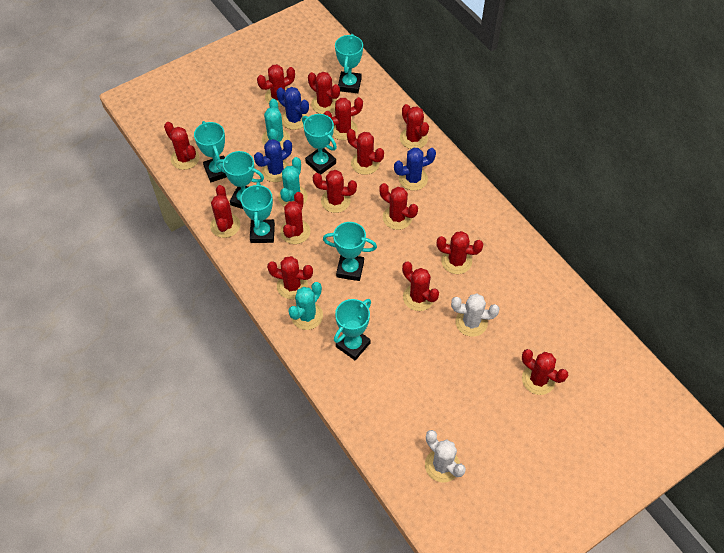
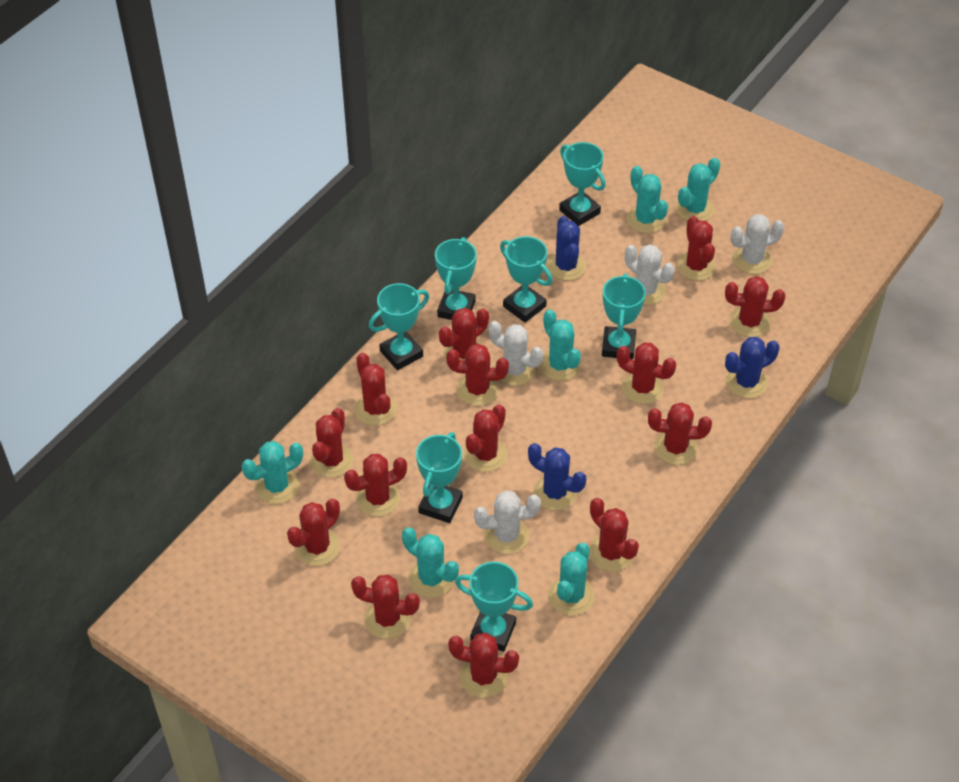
turquoise cactus: 3 -> 6
white cactus: 2 -> 4

